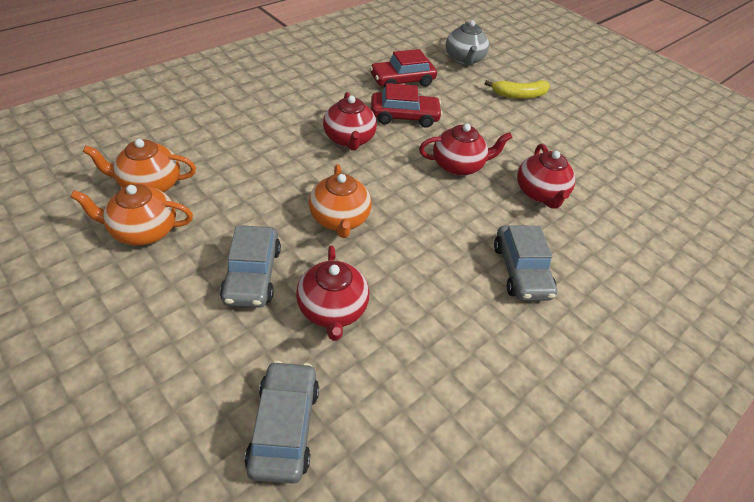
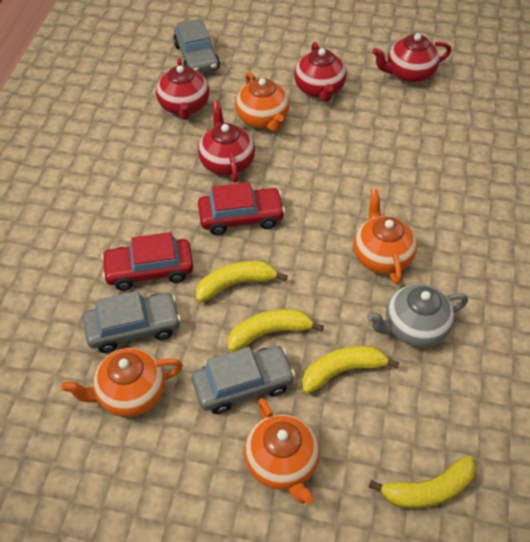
orange teapot: 3 -> 4
yellow banana: 1 -> 4

